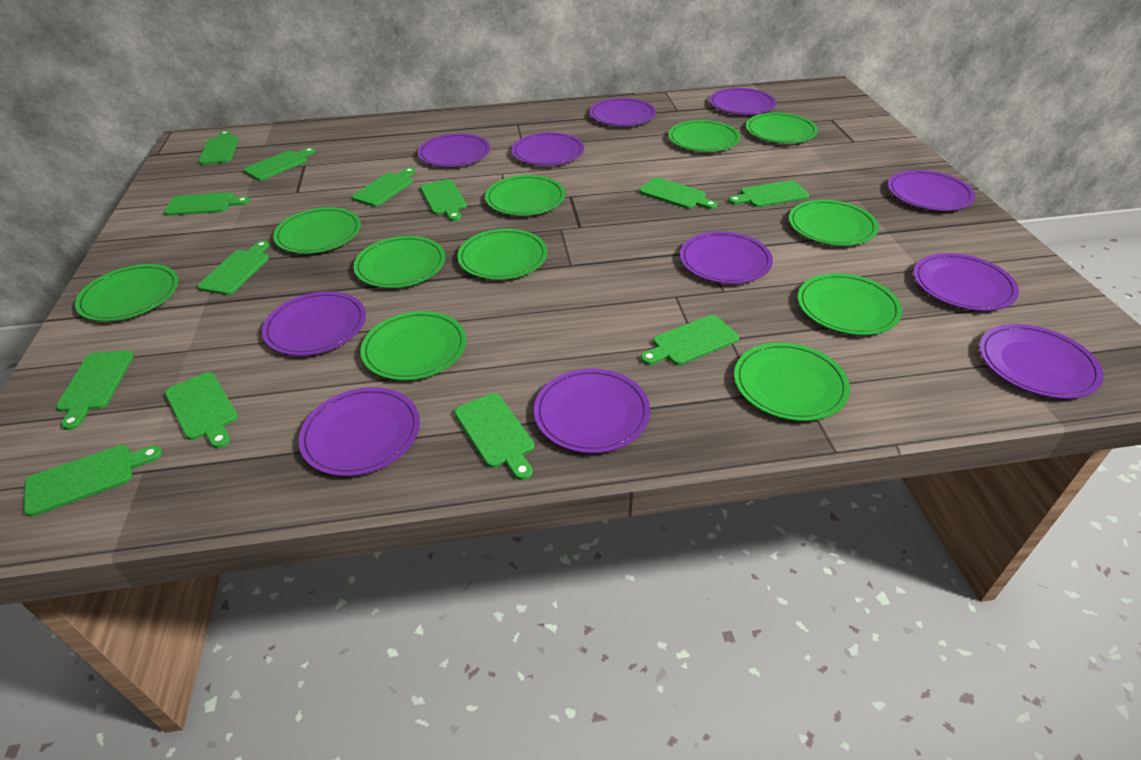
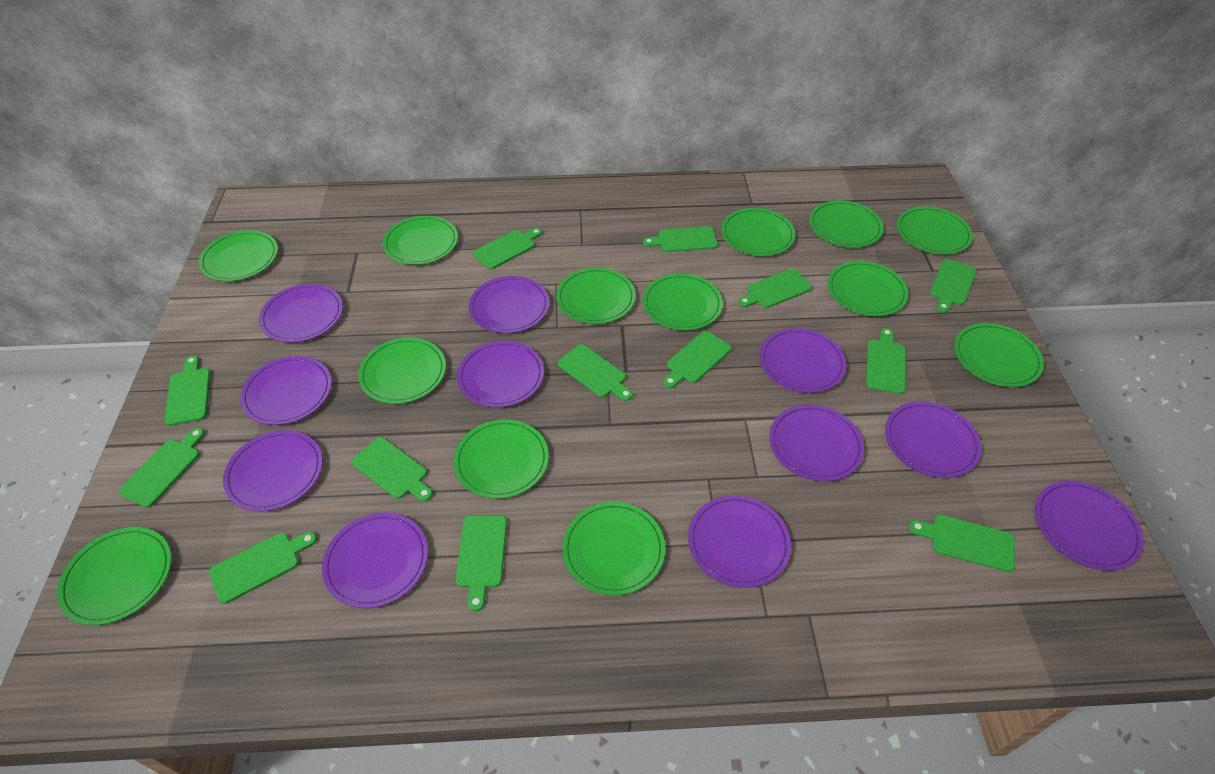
green plate: 11 -> 13

